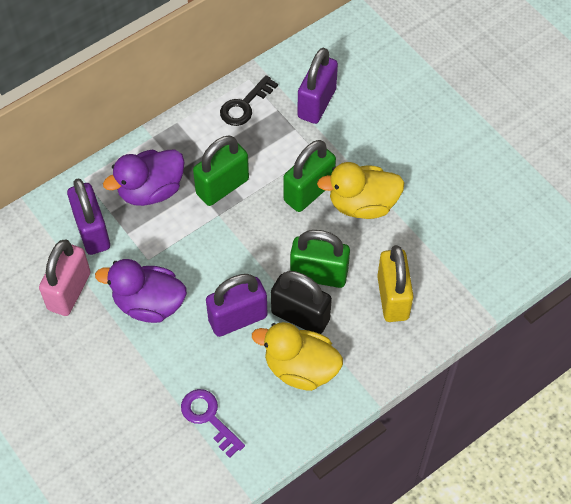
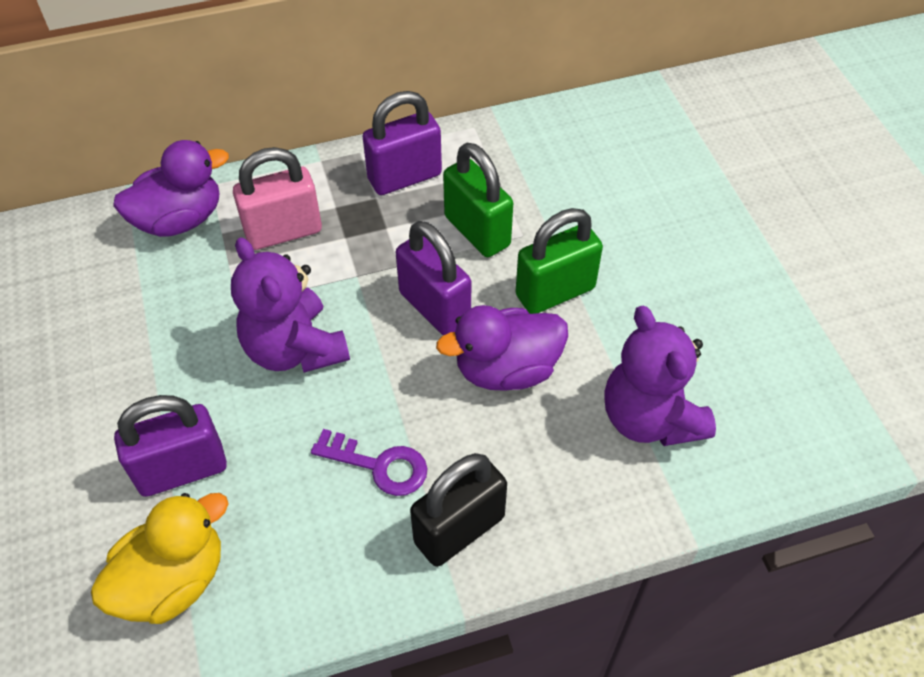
black key: 1 -> 0
green padlock: 3 -> 2
purple teddy bear: 0 -> 2
yellow duck: 2 -> 1
yellow padlock: 1 -> 0

